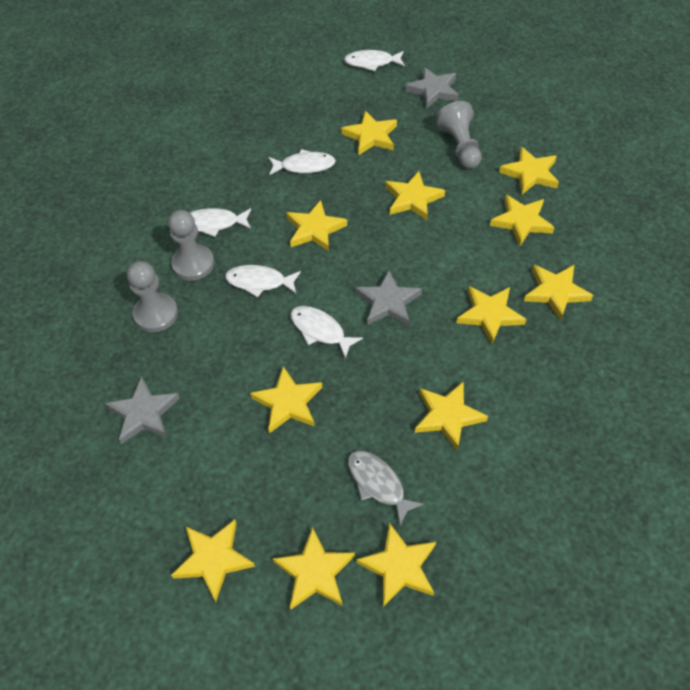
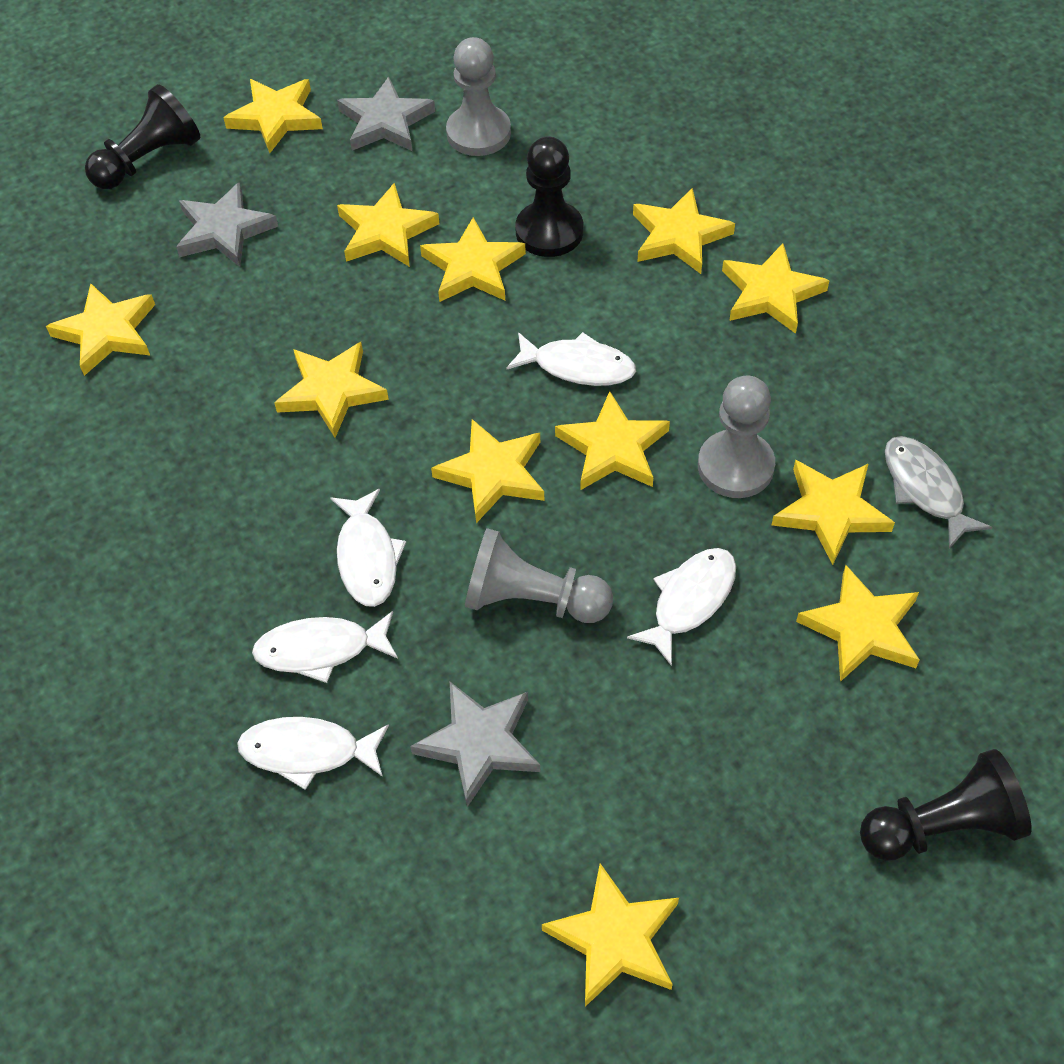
black pawn: 0 -> 3

